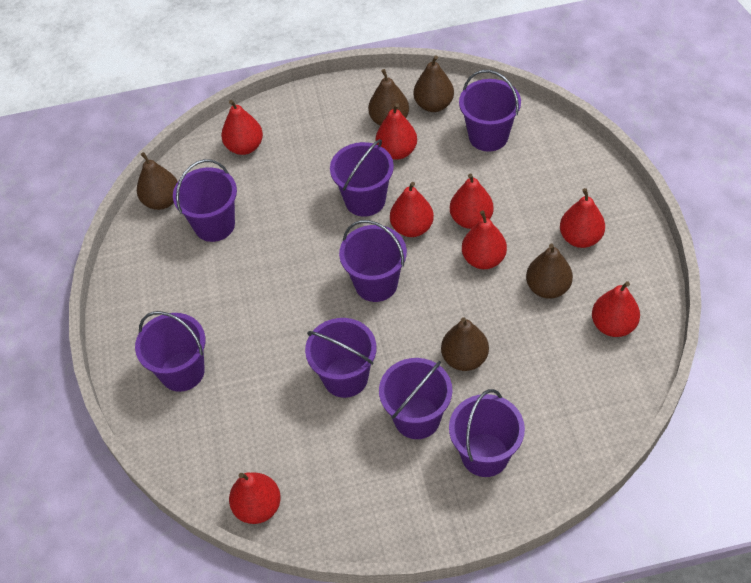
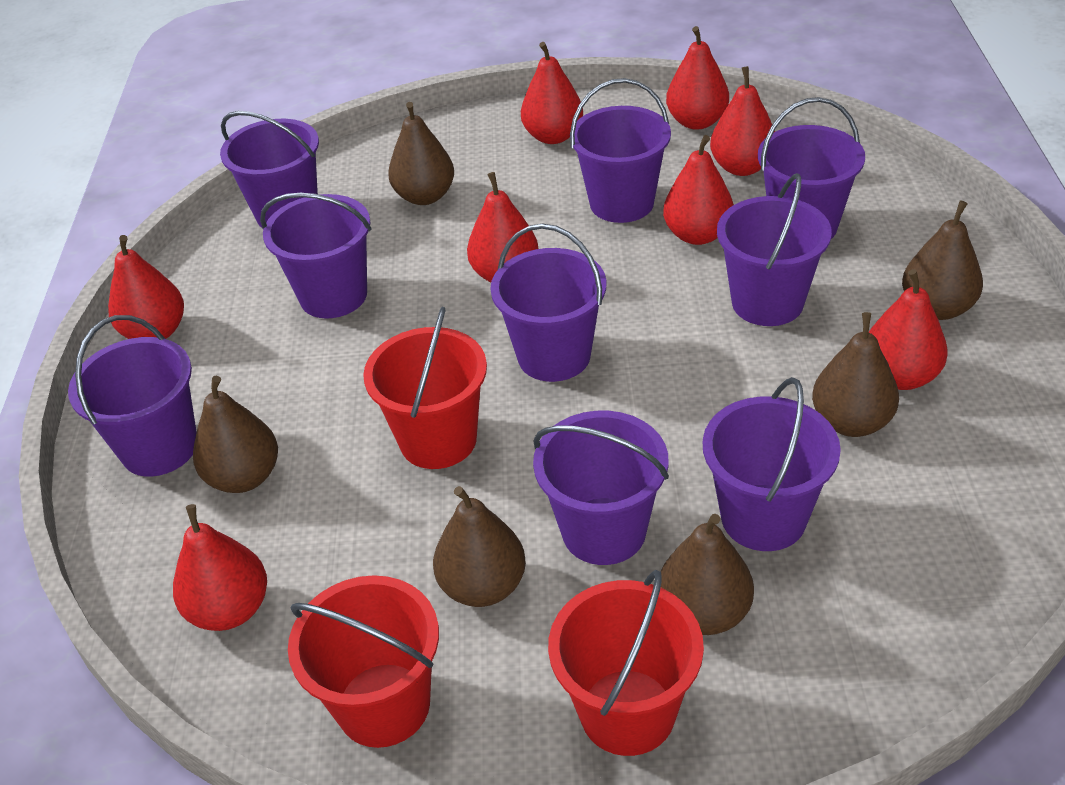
brown pear: 5 -> 6
purple bucket: 8 -> 9
red bucket: 0 -> 3

